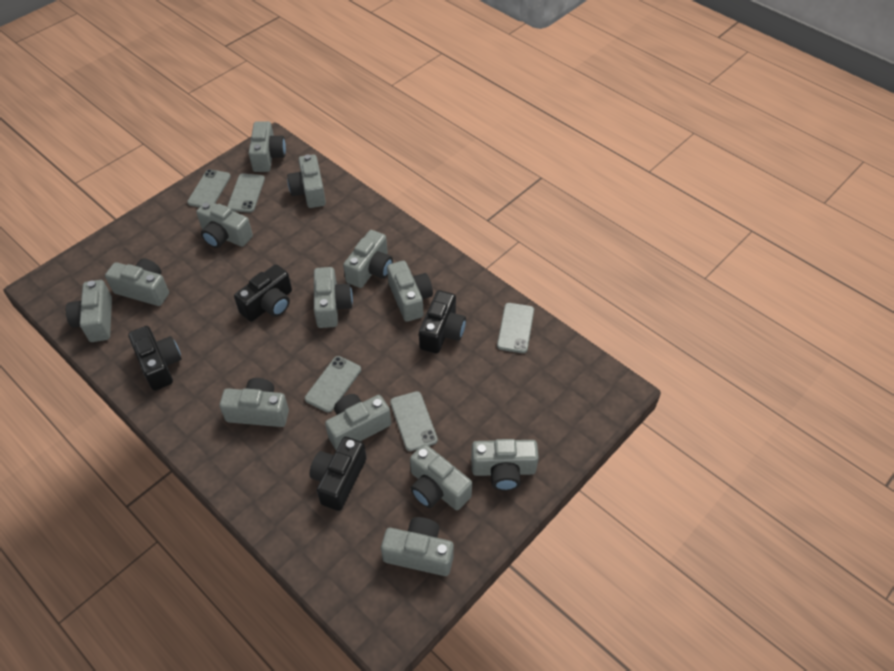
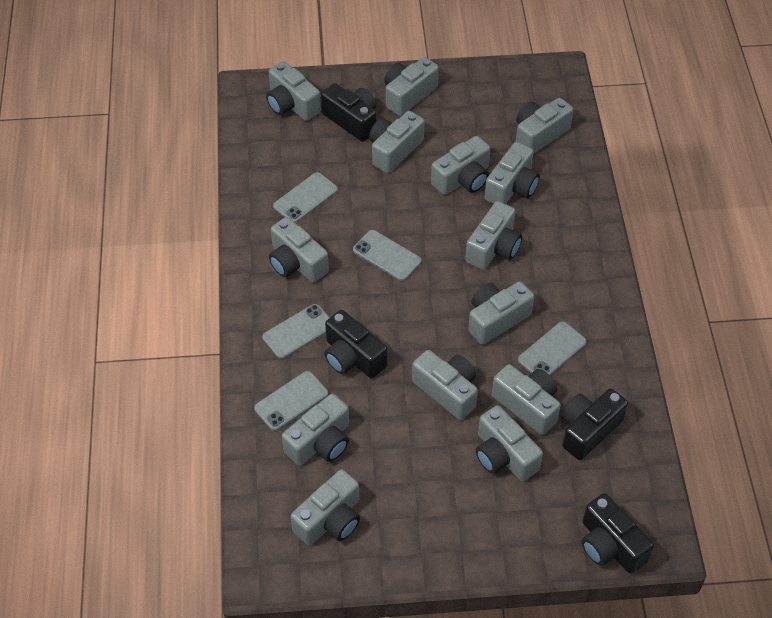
grey camera: 13 -> 14

